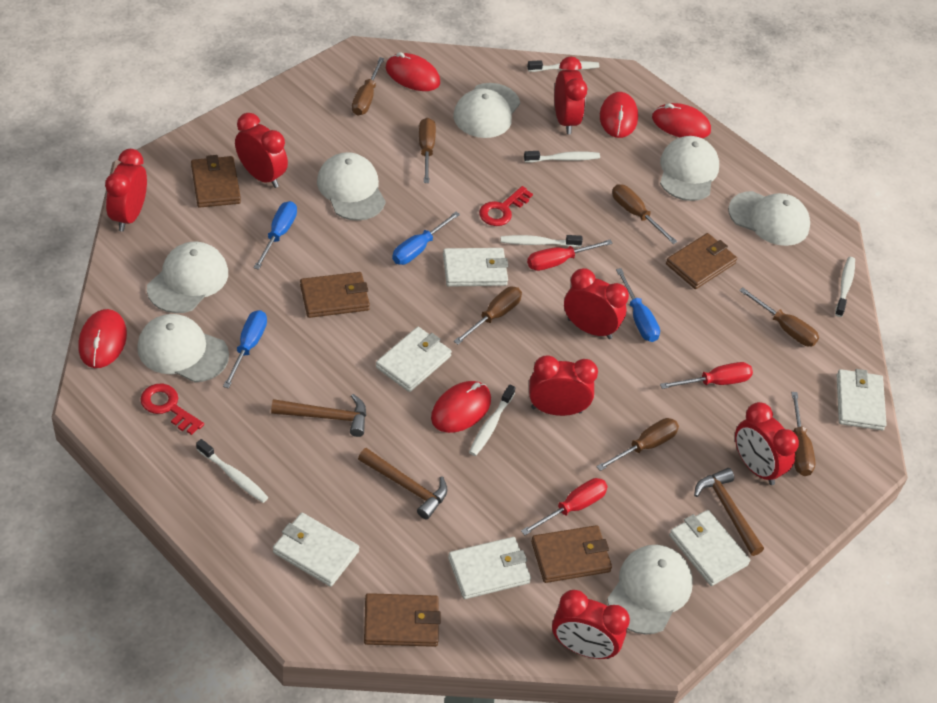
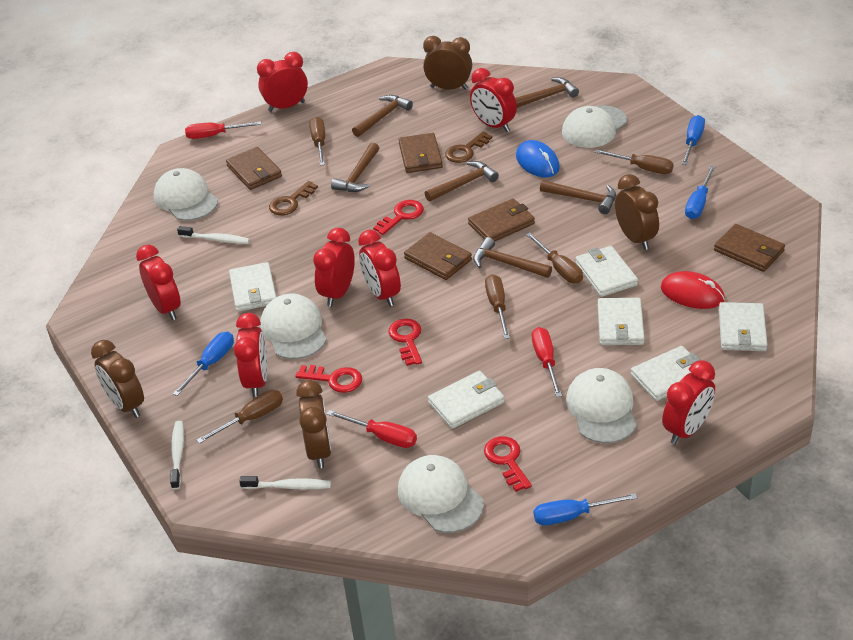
blue mouse: 0 -> 1
brown clock: 0 -> 4
brown hammer: 3 -> 6
brown key: 0 -> 2
brown screwdriver: 7 -> 5
red key: 2 -> 4
red mouse: 5 -> 1
white cap: 7 -> 5
white toothbrush: 6 -> 3

